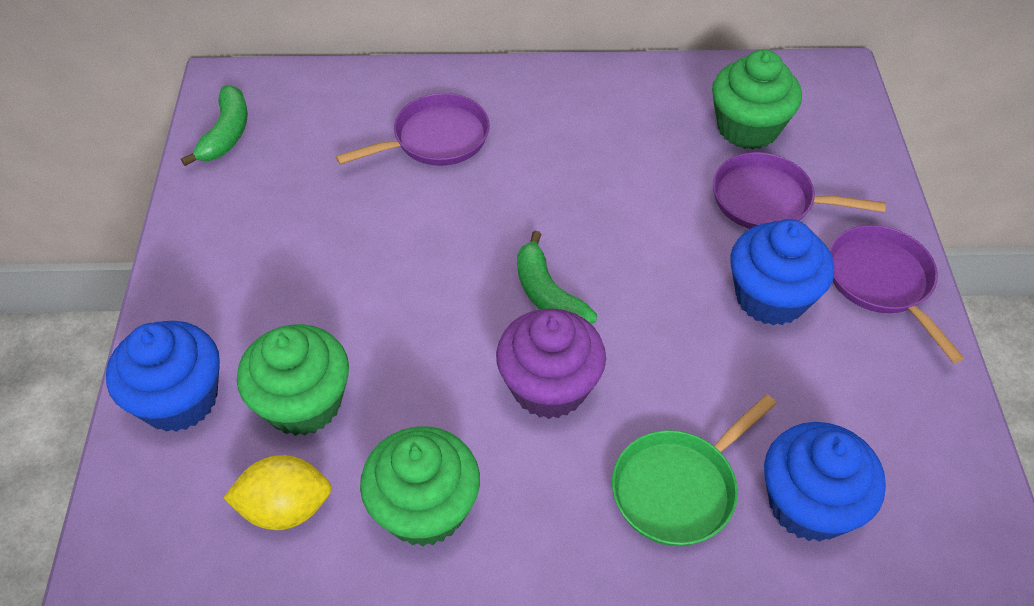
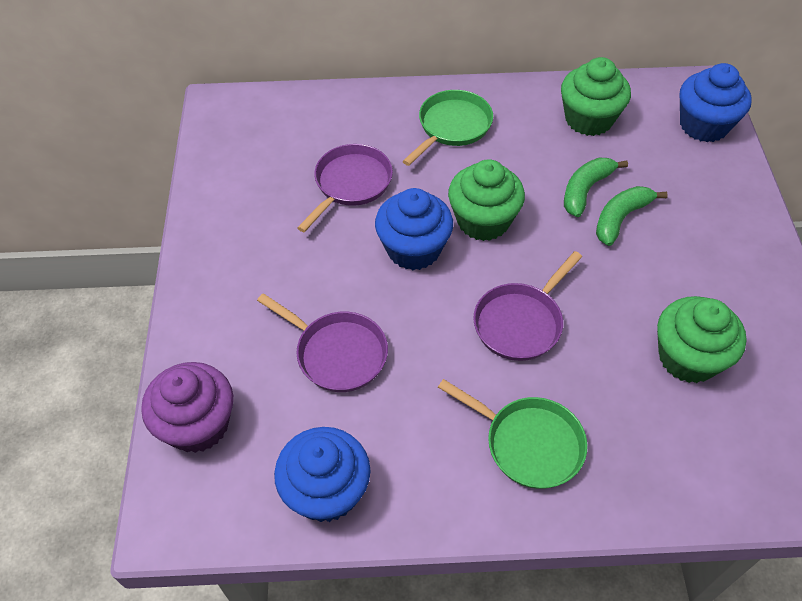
green pan: 1 -> 2
yellow lemon: 1 -> 0

